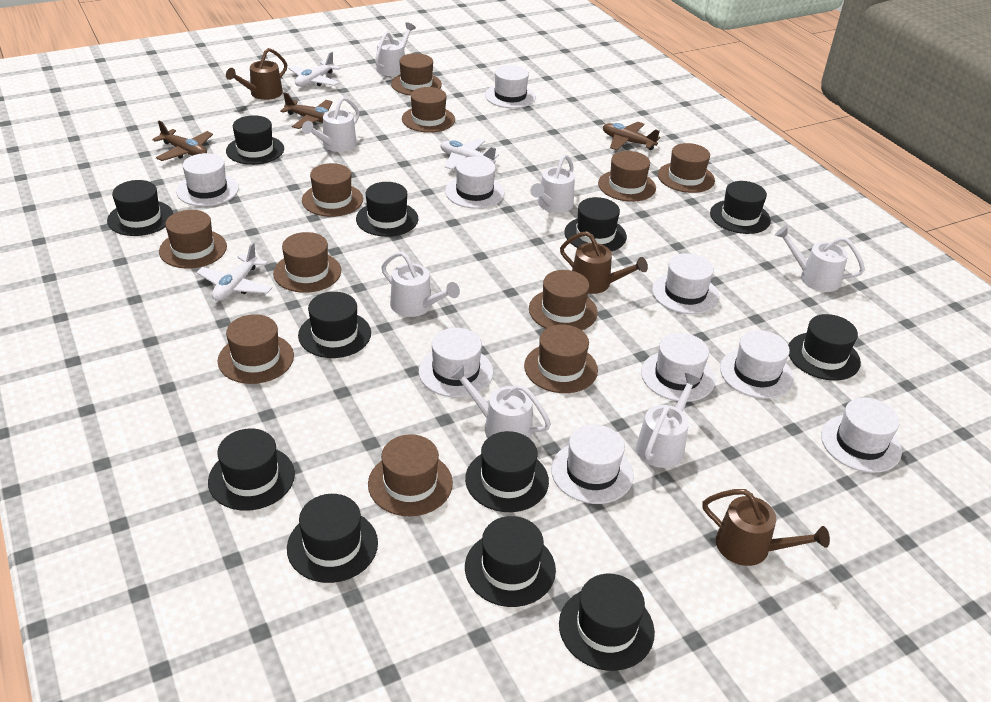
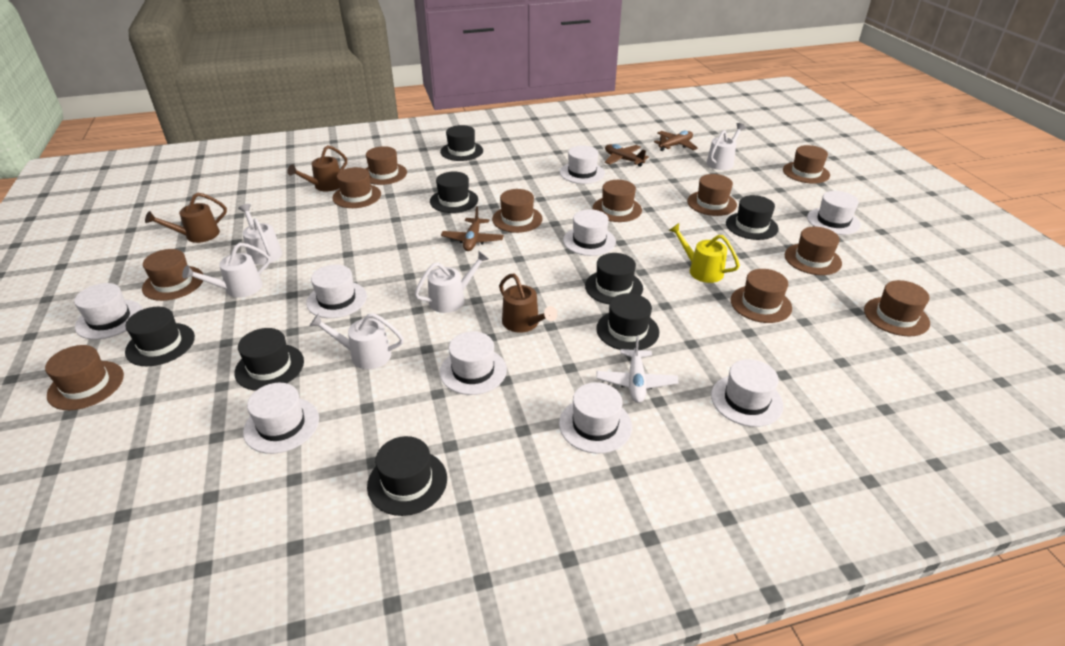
black hat: 12 -> 8
white plane: 3 -> 1
white watering can: 7 -> 5
yellow watering can: 0 -> 1

